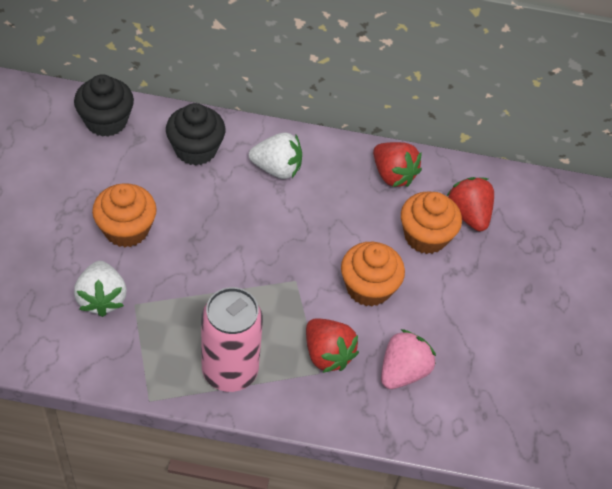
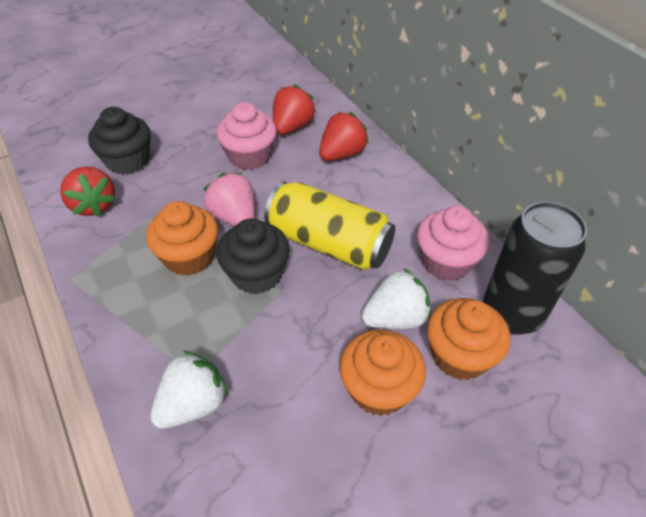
black can: 0 -> 1
pink can: 1 -> 0
pink cupcake: 0 -> 2
yellow can: 0 -> 1

